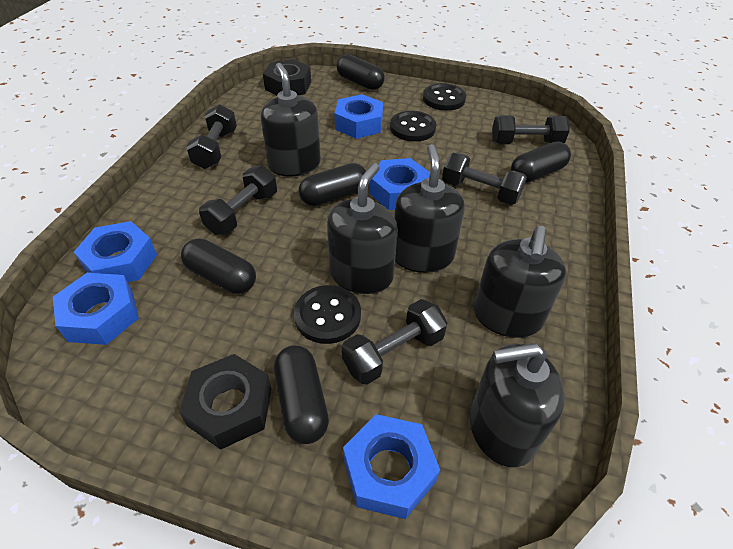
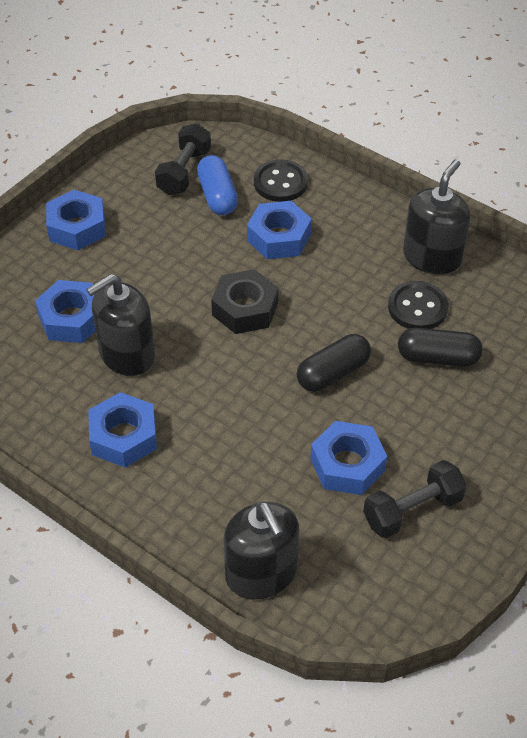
black button: 3 -> 2
black capsule: 5 -> 2
black dumbbell: 5 -> 2
black nut: 2 -> 1
black soap dispenser: 5 -> 3
blue capsule: 0 -> 1

